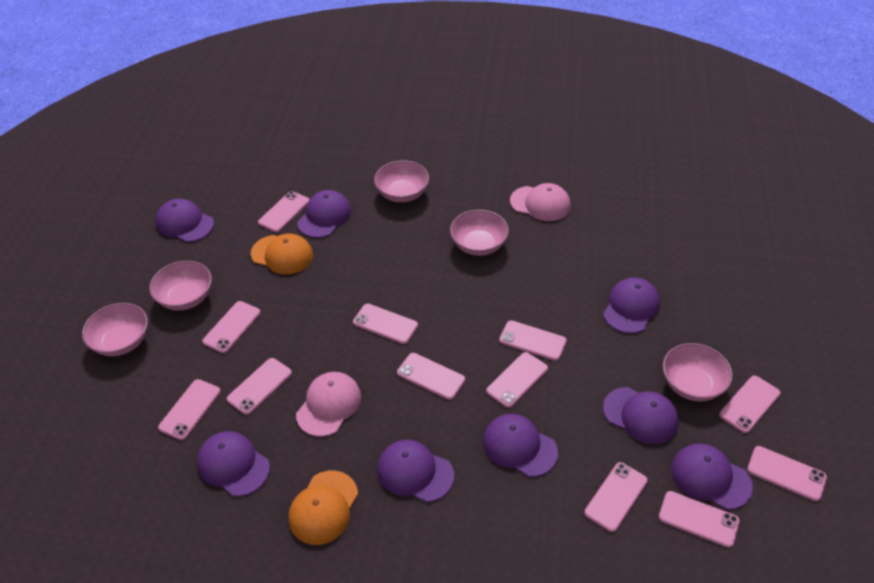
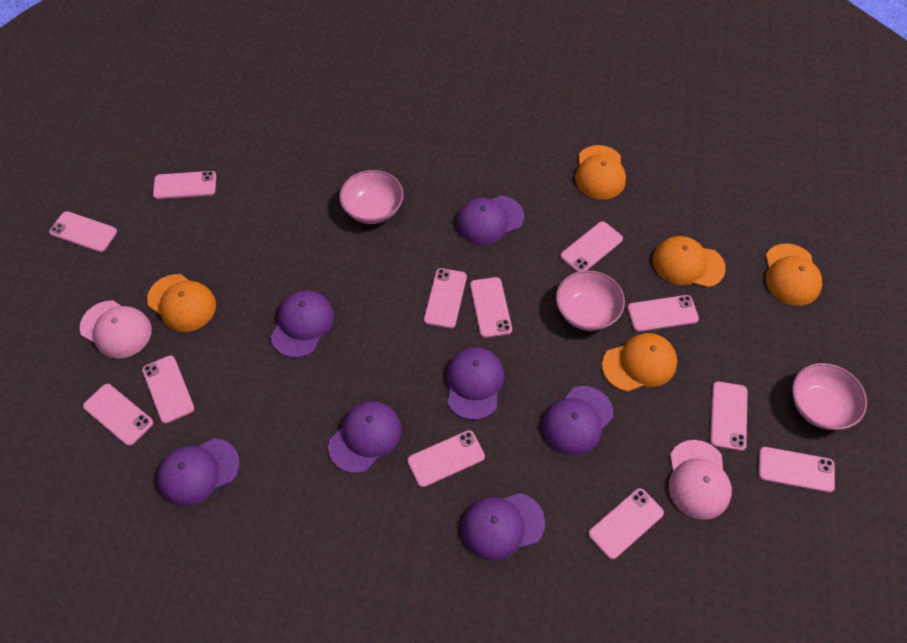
orange cap: 2 -> 5
pink bowl: 5 -> 3
purple cap: 8 -> 7

